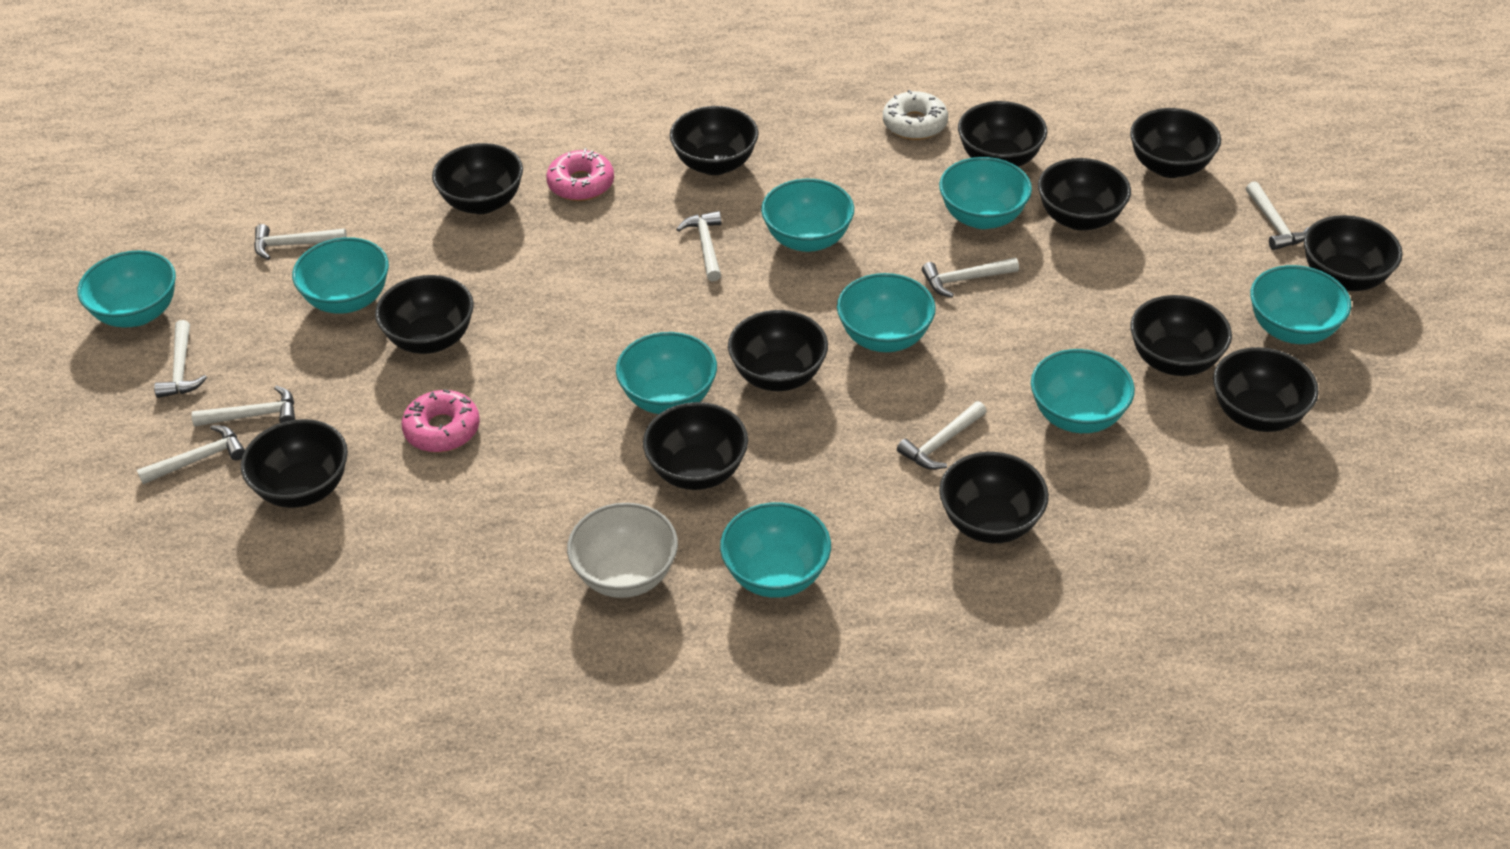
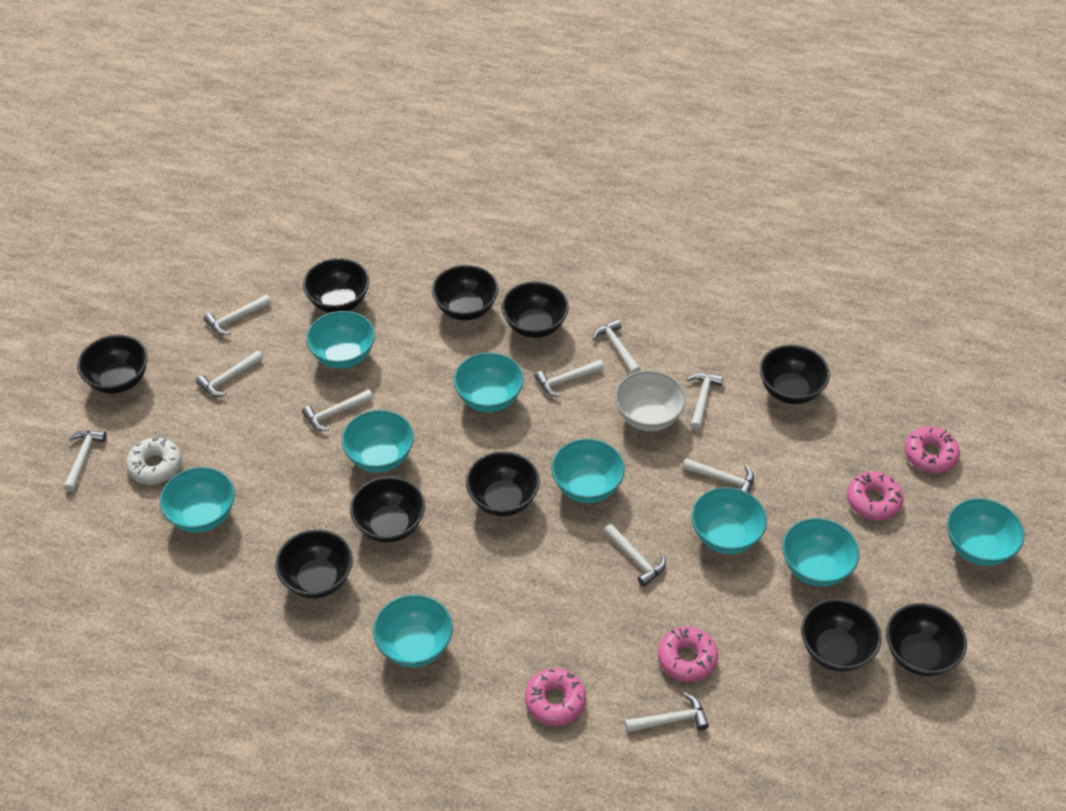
black bowl: 13 -> 10
pink donut: 2 -> 4
white hammer: 8 -> 10

